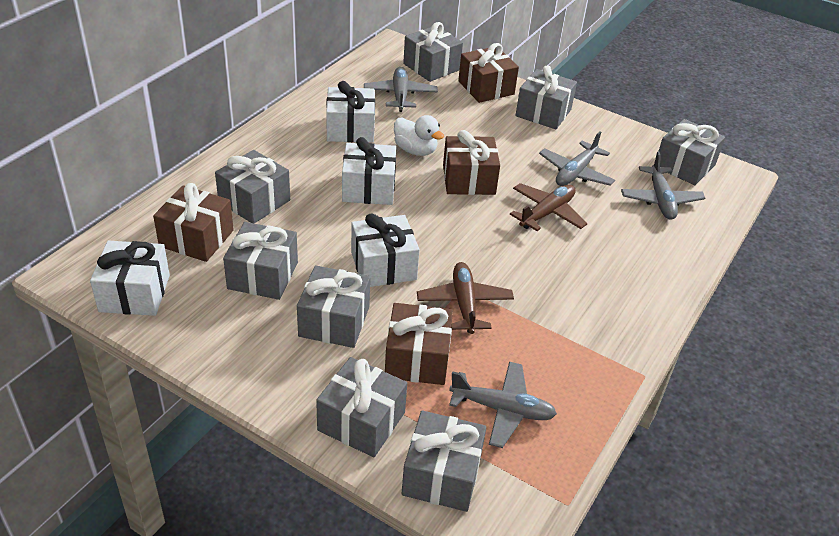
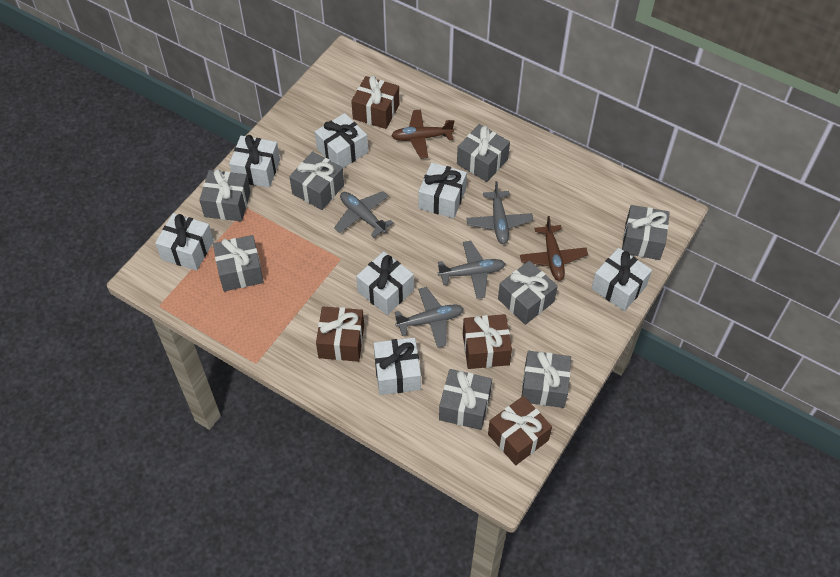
white duck: 1 -> 0
white gift: 4 -> 7

